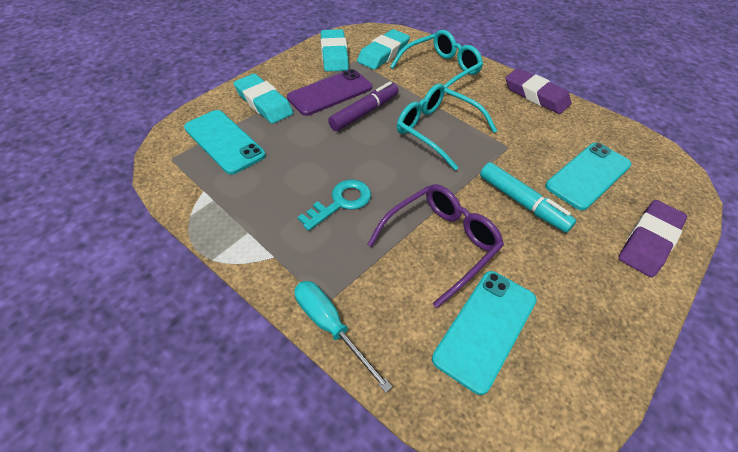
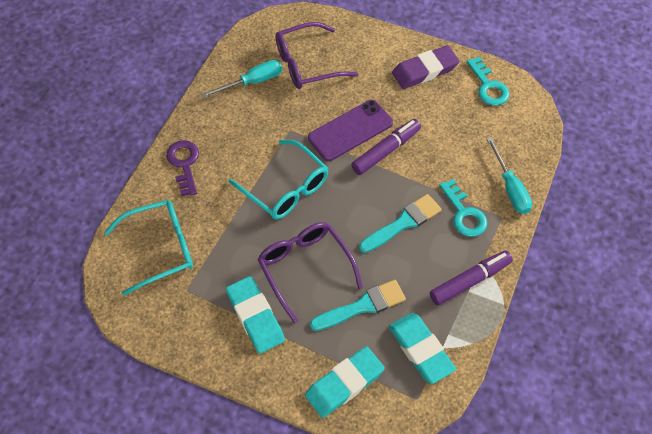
purple eraser: 2 -> 1
purple glasses: 1 -> 2
purple key: 0 -> 1
purple marker: 1 -> 2
turquoise brush: 0 -> 2
turquoise key: 1 -> 2
turquoise marker: 1 -> 0
turquoise phone: 3 -> 0
turquoise screwdriver: 1 -> 2

